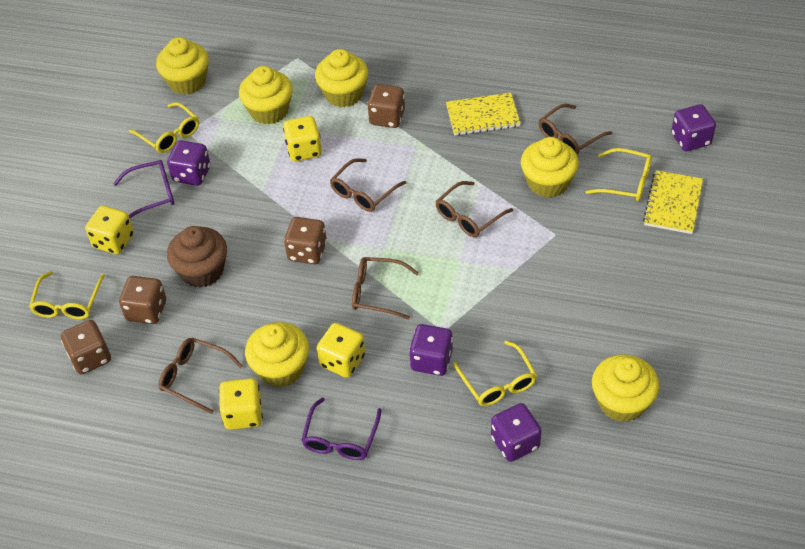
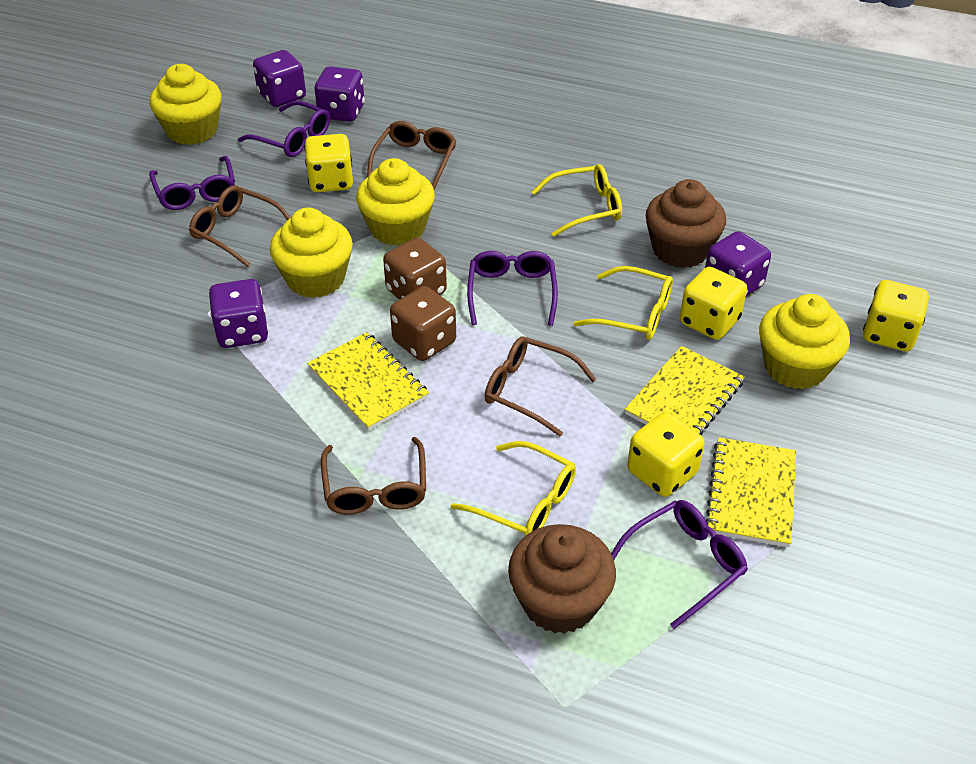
brown cupcake: 1 -> 2
brown dice: 4 -> 2
brown glasses: 5 -> 4
purple glasses: 2 -> 4
yellow cupcake: 6 -> 4
yellow glasses: 4 -> 3
yellow notebook: 2 -> 3

